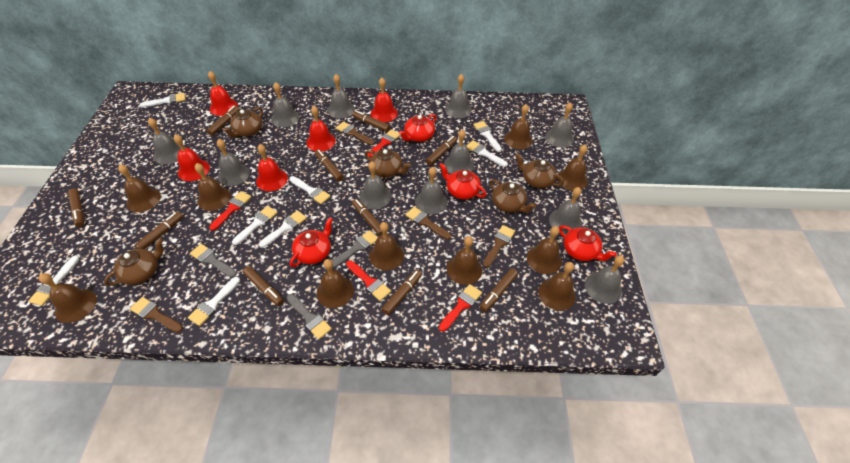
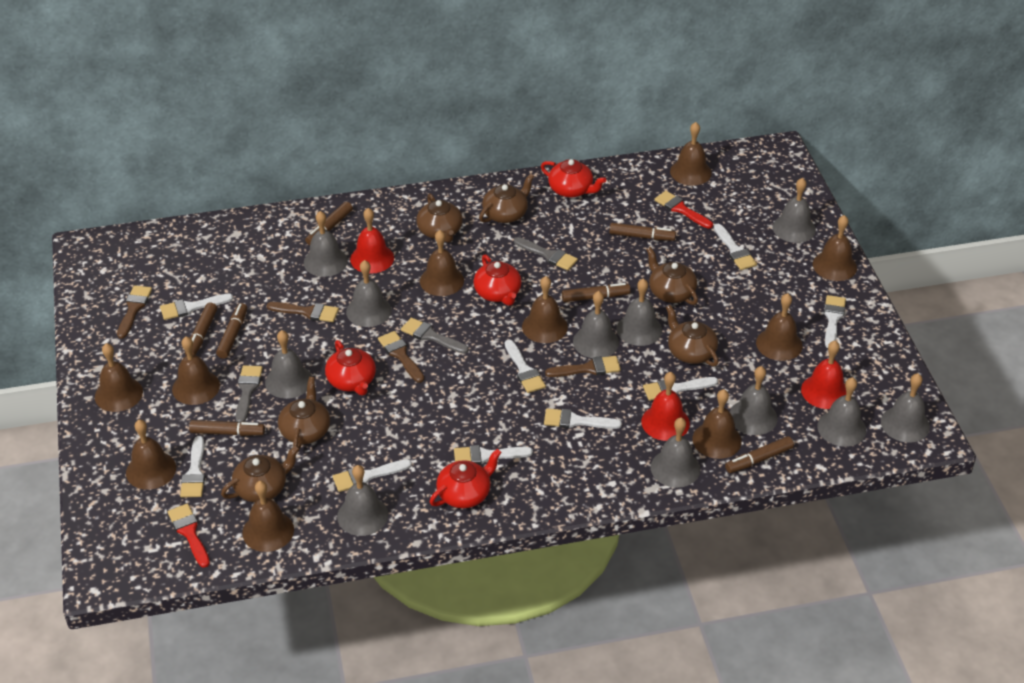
brown marker: 10 -> 7
brown teapot: 5 -> 6
red bell: 5 -> 3
red brush: 4 -> 2
white brush: 8 -> 9

